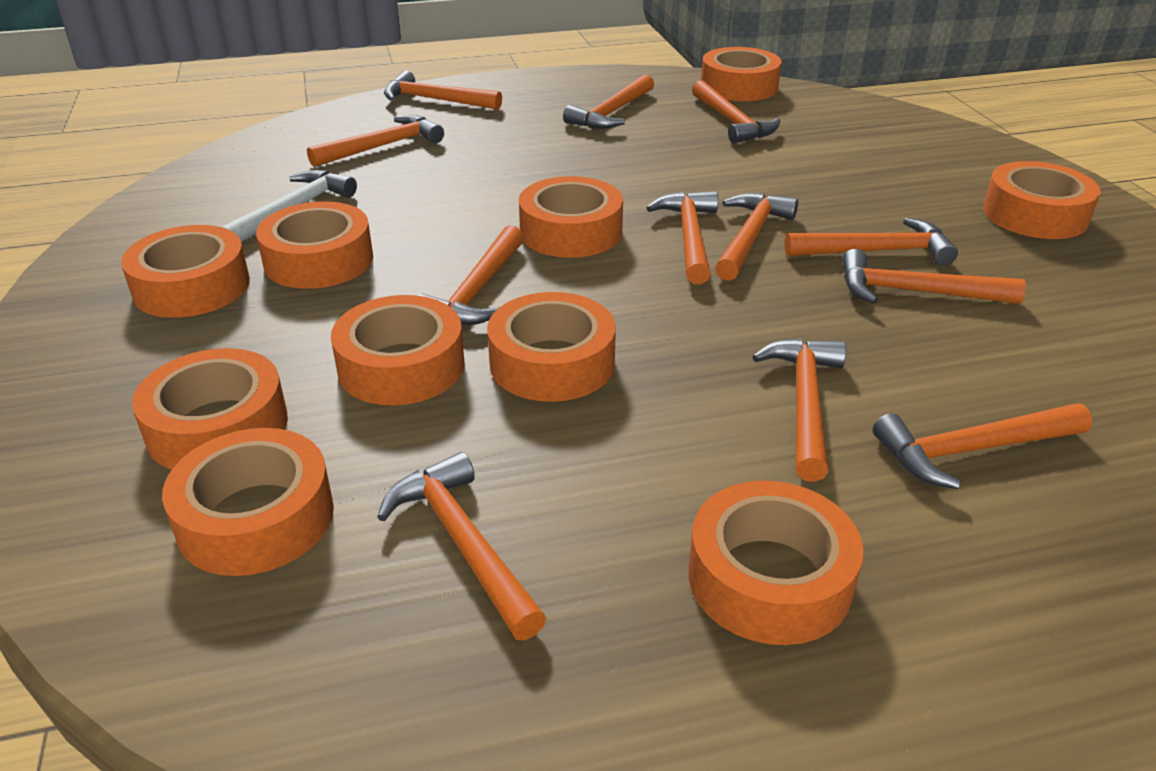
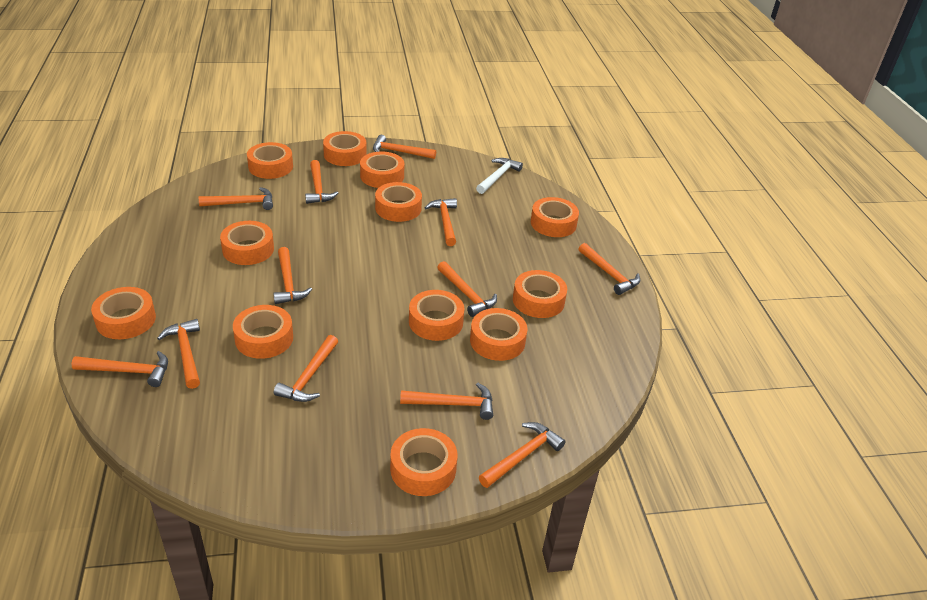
orange tape: 10 -> 12

